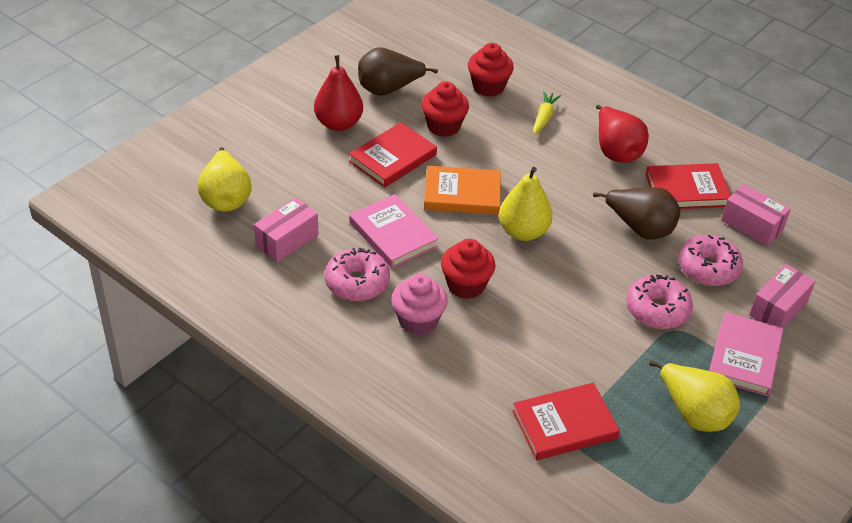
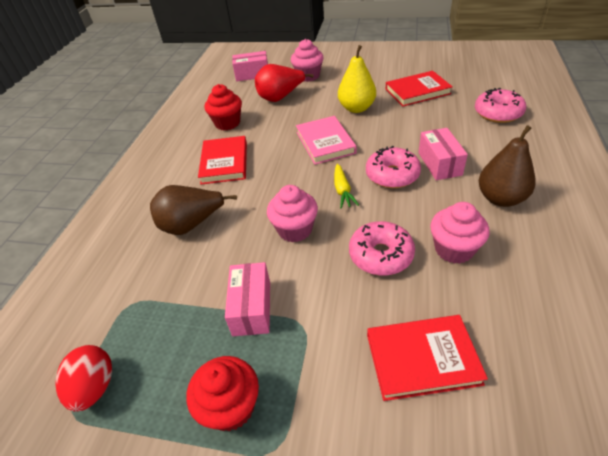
orange book: 1 -> 0
pink book: 2 -> 1
pink cupcake: 1 -> 3
red cupcake: 3 -> 2
red egg: 0 -> 1
red pear: 2 -> 1
yellow pear: 3 -> 1

